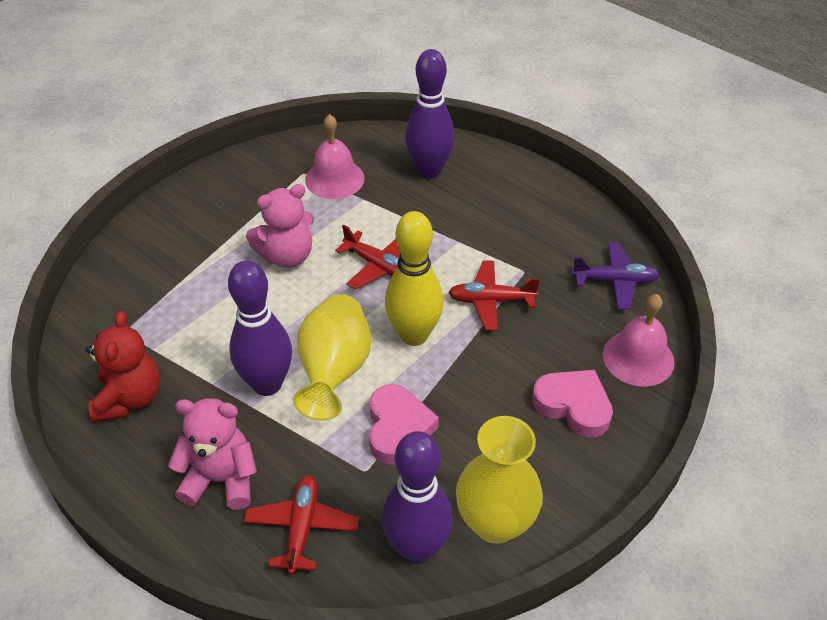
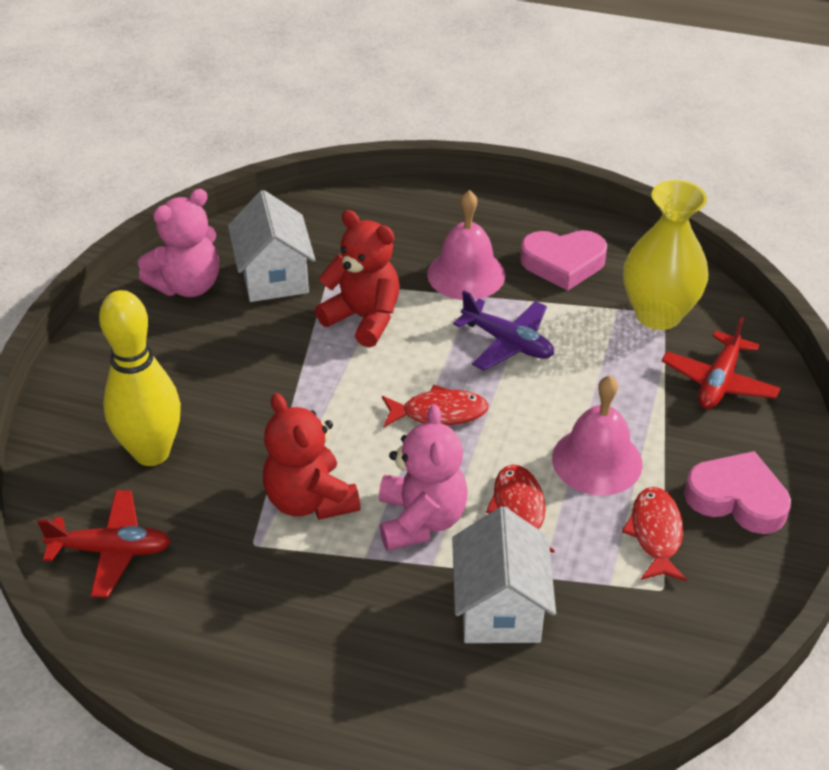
purple bowling pin: 3 -> 0
red fish: 0 -> 3
red plane: 3 -> 2
red teddy bear: 1 -> 2
white house: 0 -> 2
yellow vase: 2 -> 1

